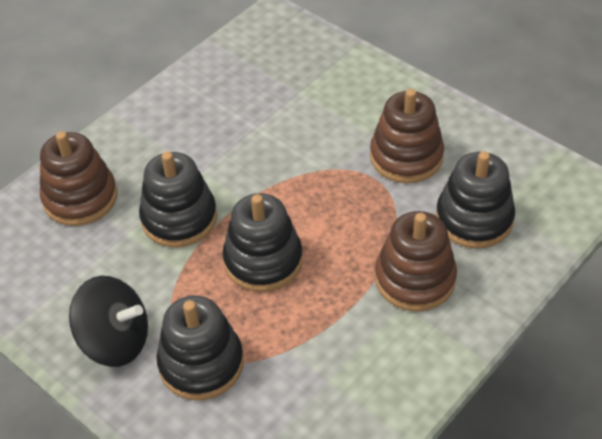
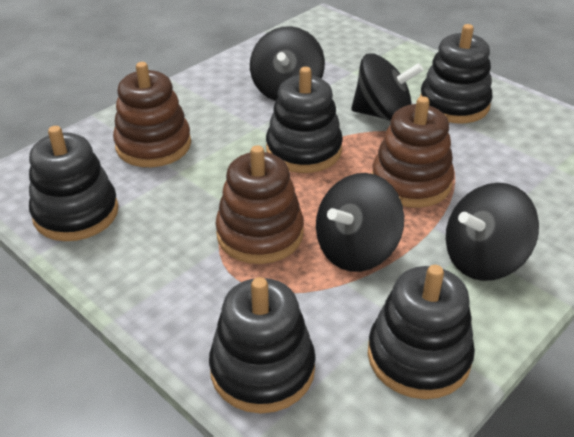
black spinning top: 1 -> 4
black stacking toy: 4 -> 5

